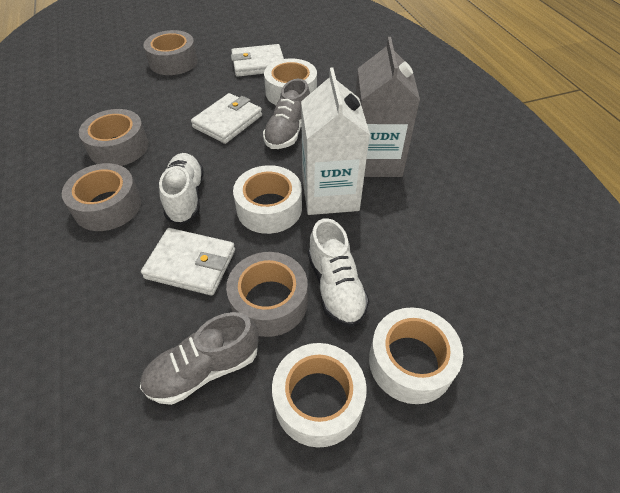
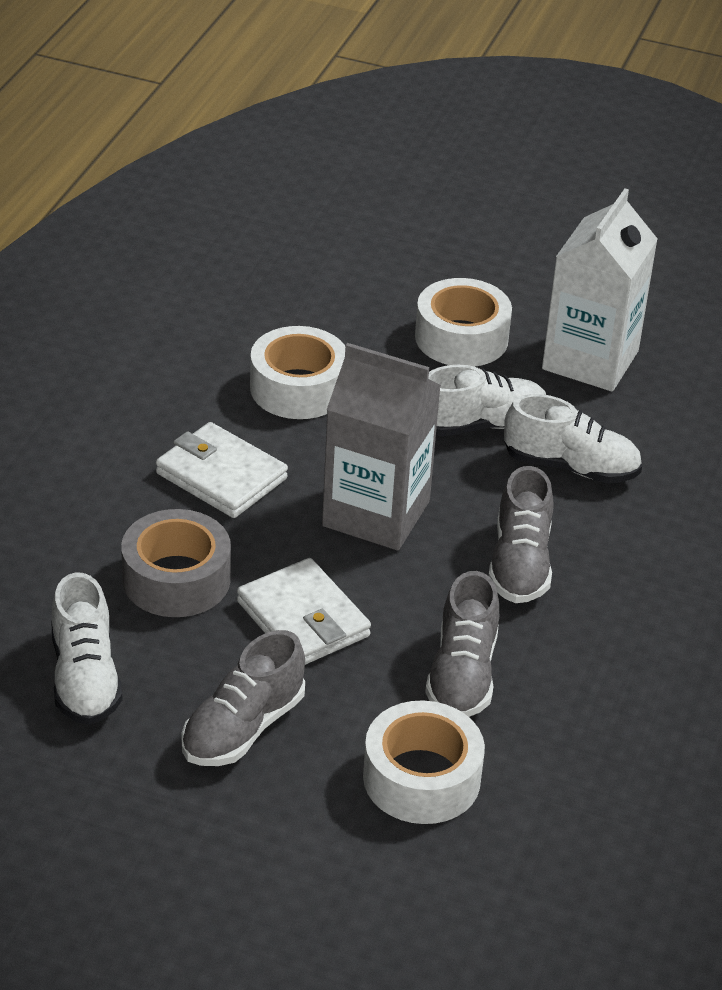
grey shoe: 2 -> 3
grey tape: 4 -> 1
white shoe: 2 -> 3
white tape: 4 -> 3
white wallet: 3 -> 2

